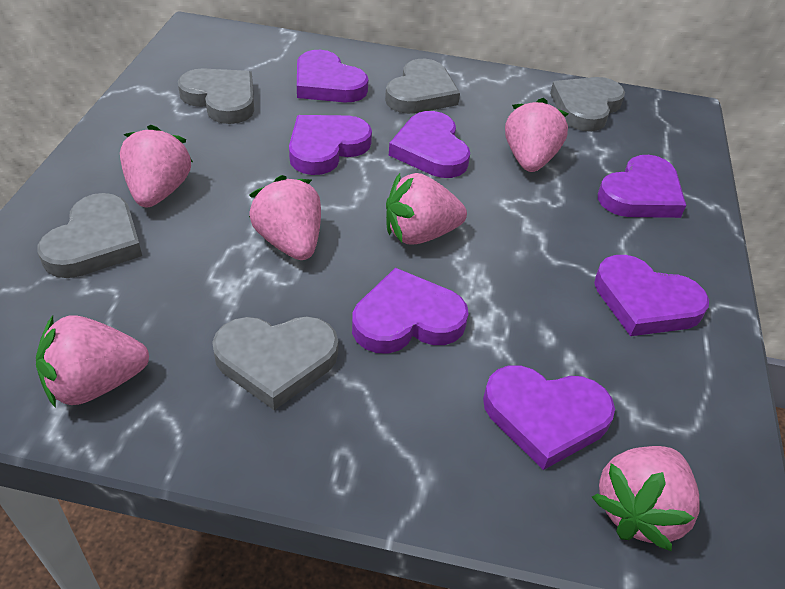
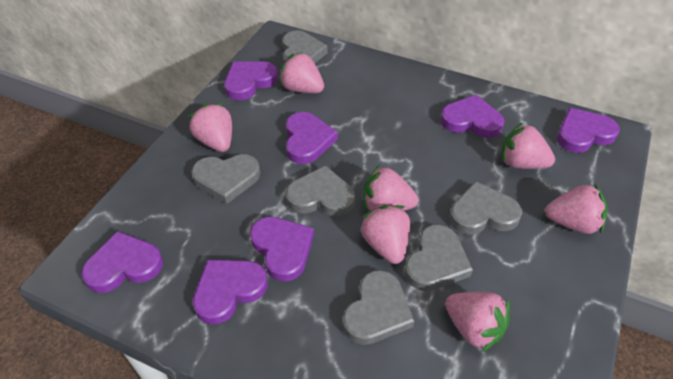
grey heart: 5 -> 6
pink strawberry: 6 -> 7

